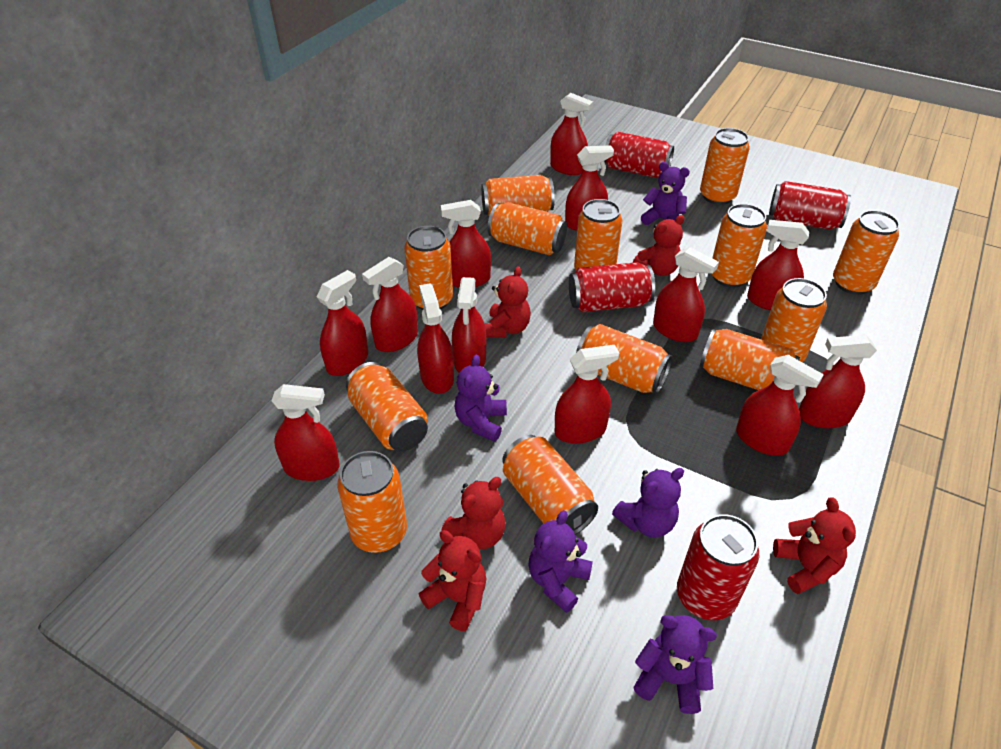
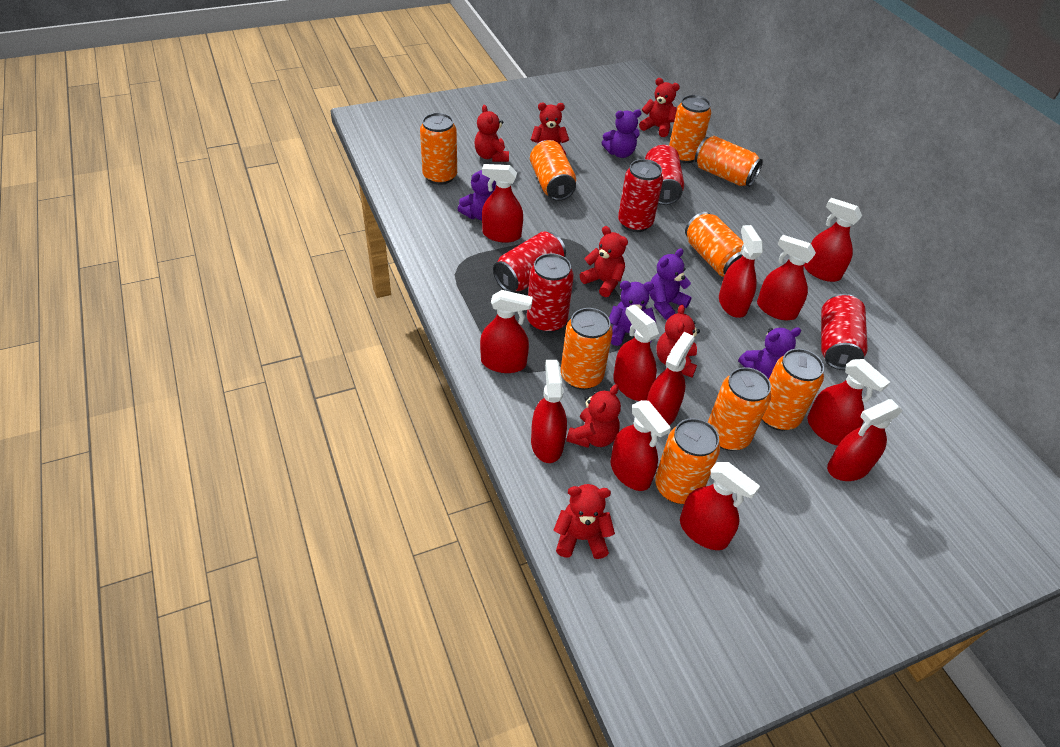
orange can: 13 -> 9
red can: 4 -> 5
red spray bottle: 13 -> 12
red teddy bear: 5 -> 7

